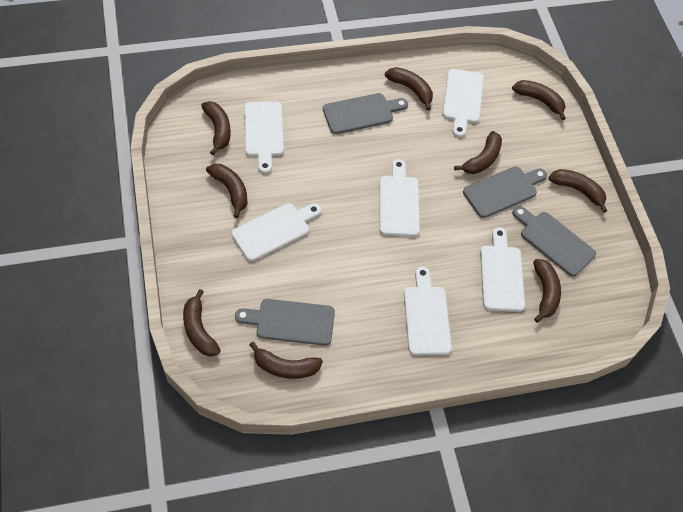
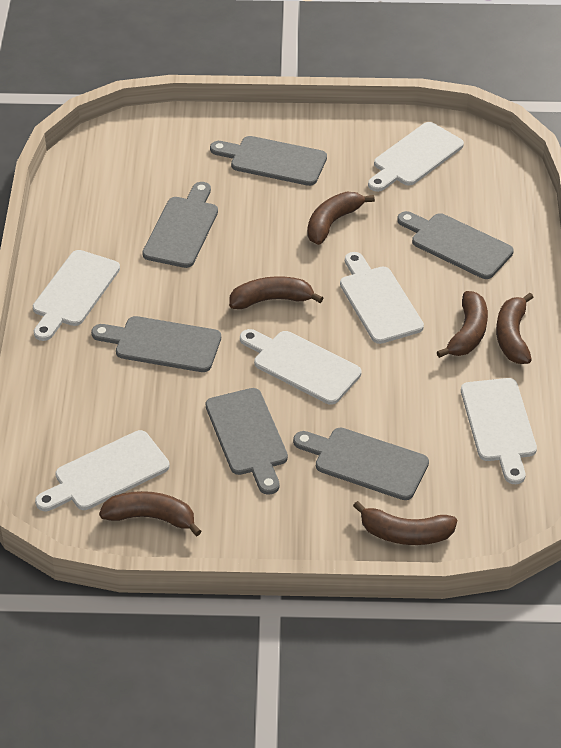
brown banana: 9 -> 6
grey cutting board: 4 -> 6

